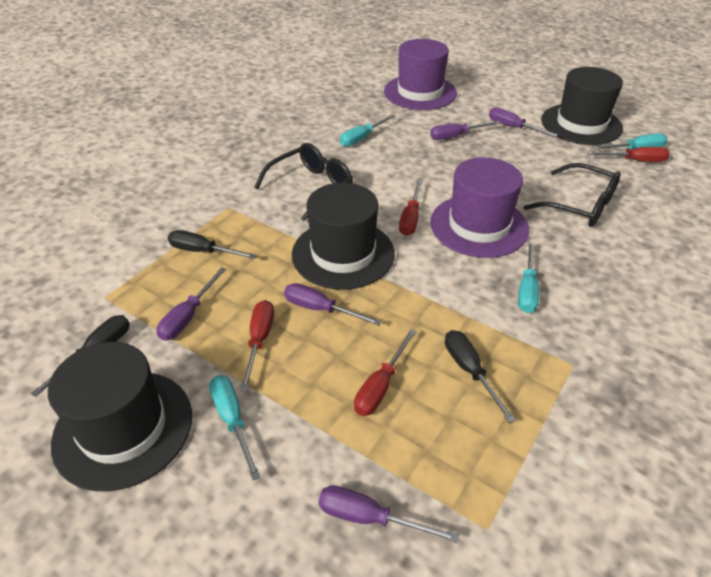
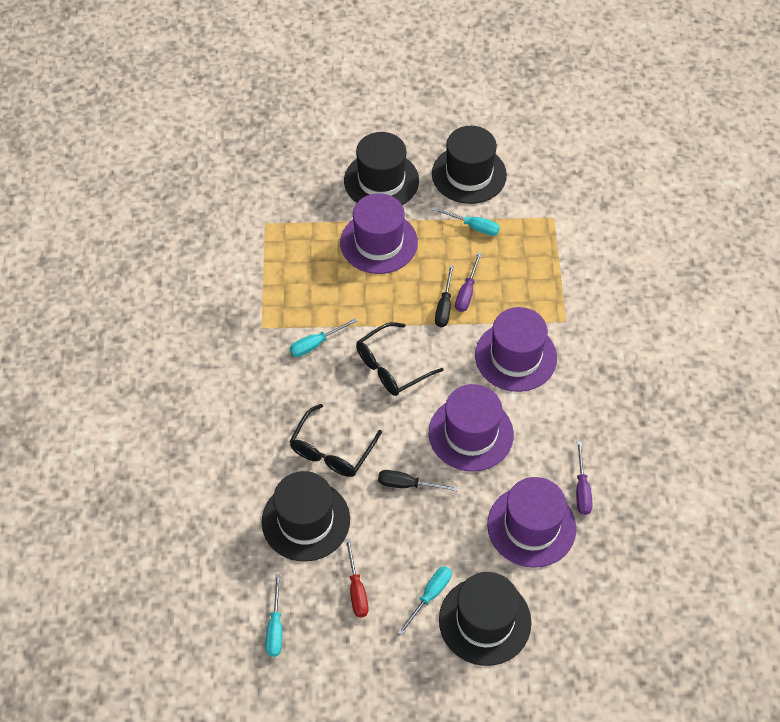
black hat: 3 -> 4
black screwdriver: 3 -> 2
purple hat: 2 -> 4
purple screwdriver: 5 -> 2
red screwdriver: 4 -> 1

